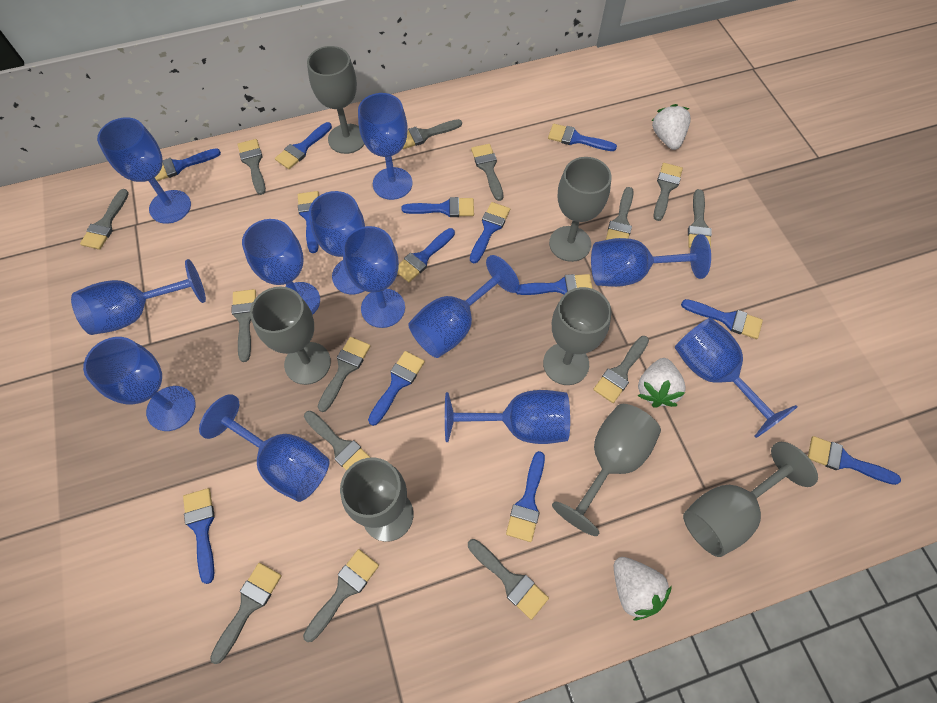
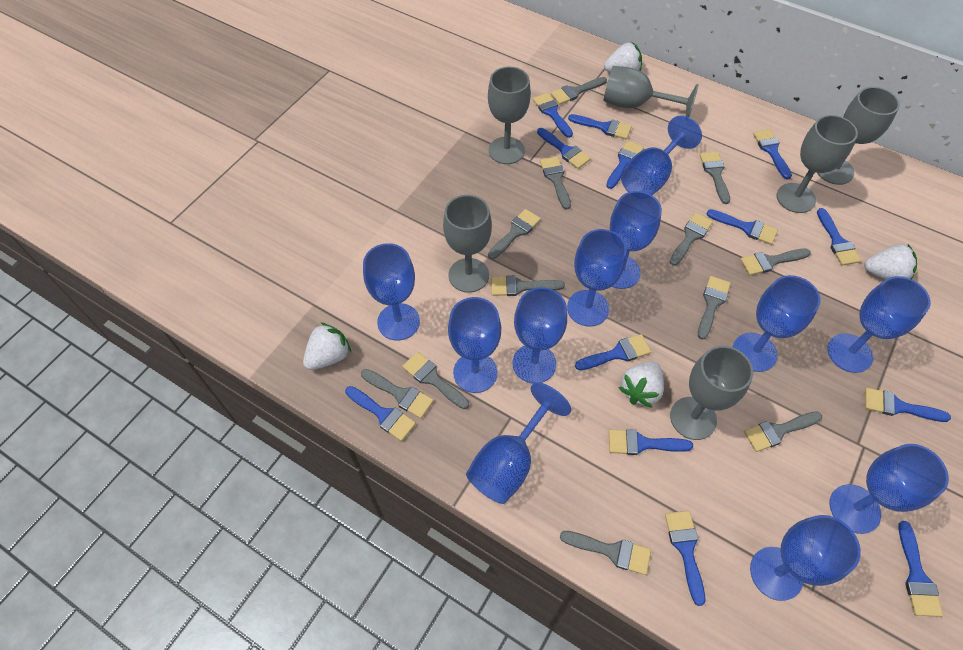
blue goblet: 12 -> 11
grey brush: 14 -> 12
grey goblet: 7 -> 6
white strawberry: 3 -> 4

